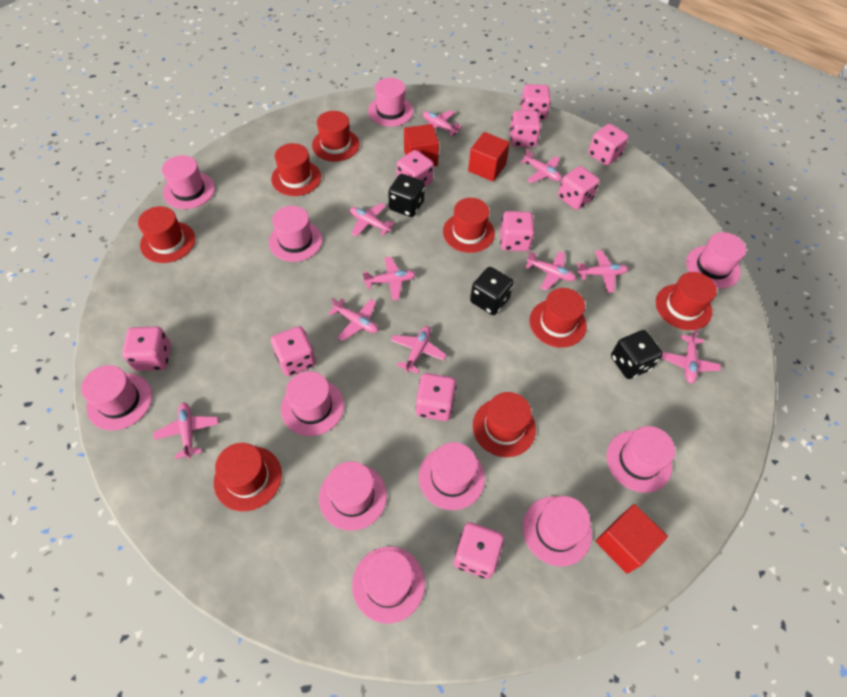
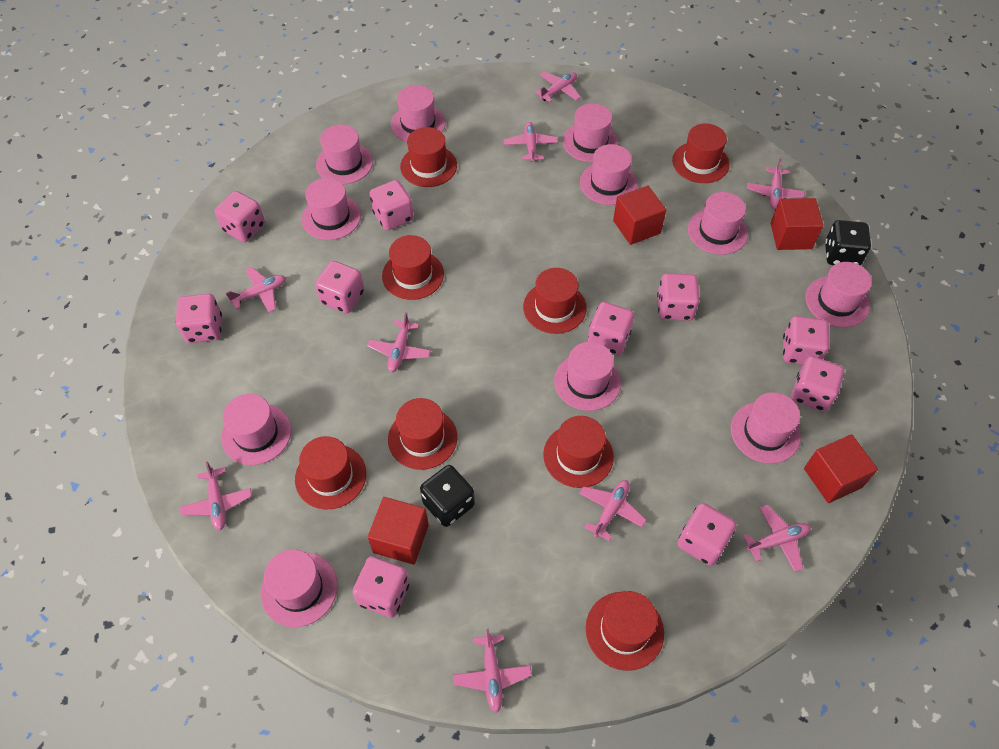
black dice: 3 -> 2
pink plane: 10 -> 9
red cube: 3 -> 4

